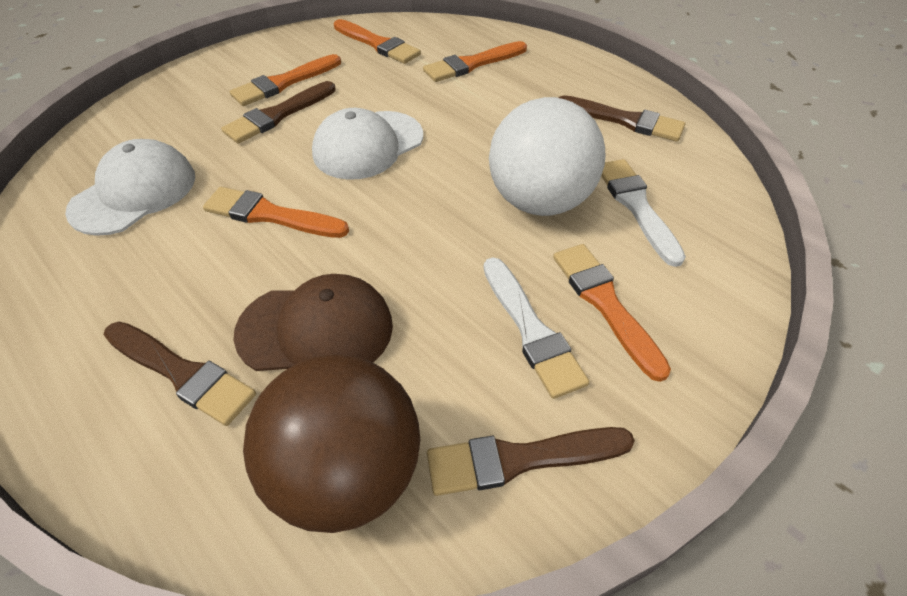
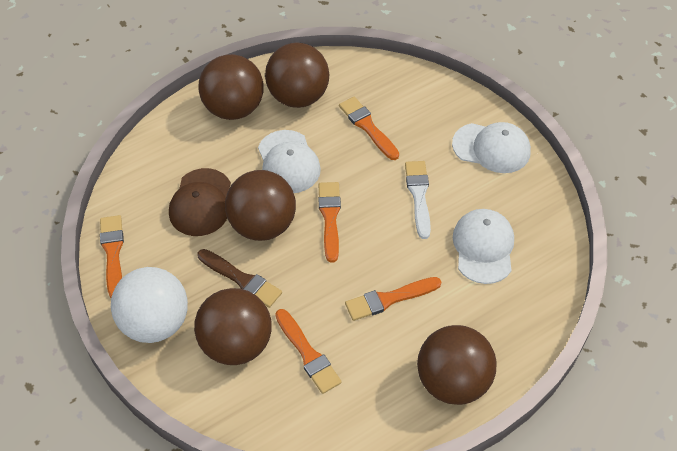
brown ball: 1 -> 5
brown brush: 4 -> 1
white brush: 2 -> 1
white cap: 2 -> 3

